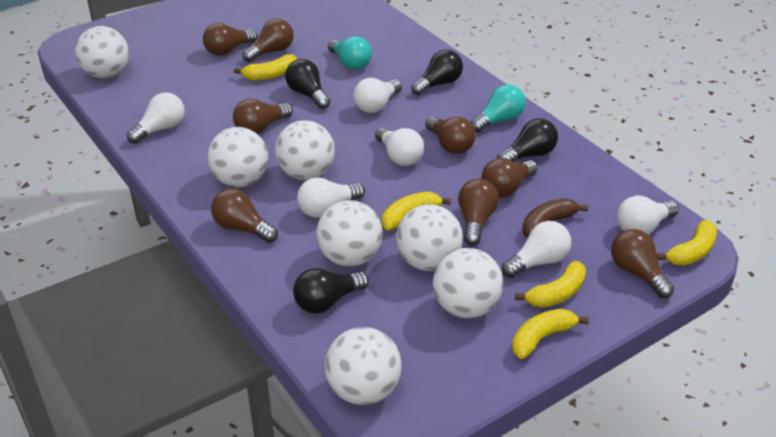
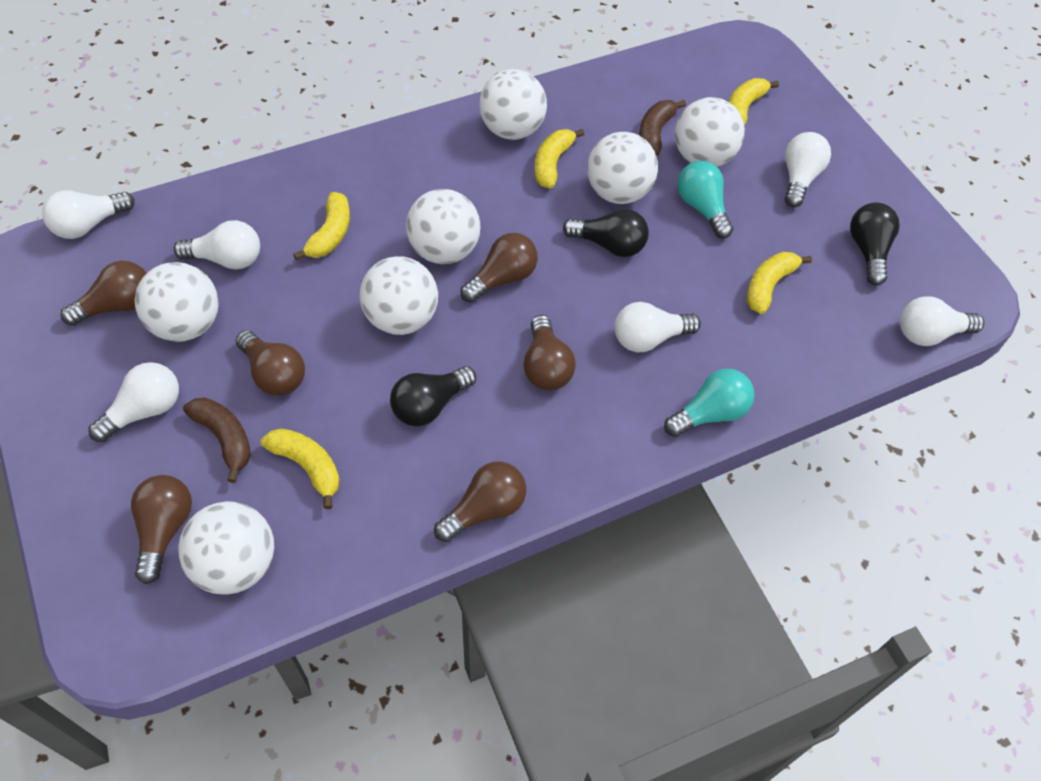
black light bulb: 4 -> 3
brown banana: 1 -> 2
brown light bulb: 8 -> 6

